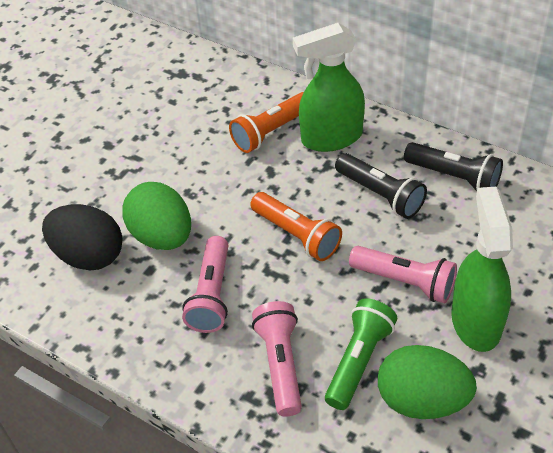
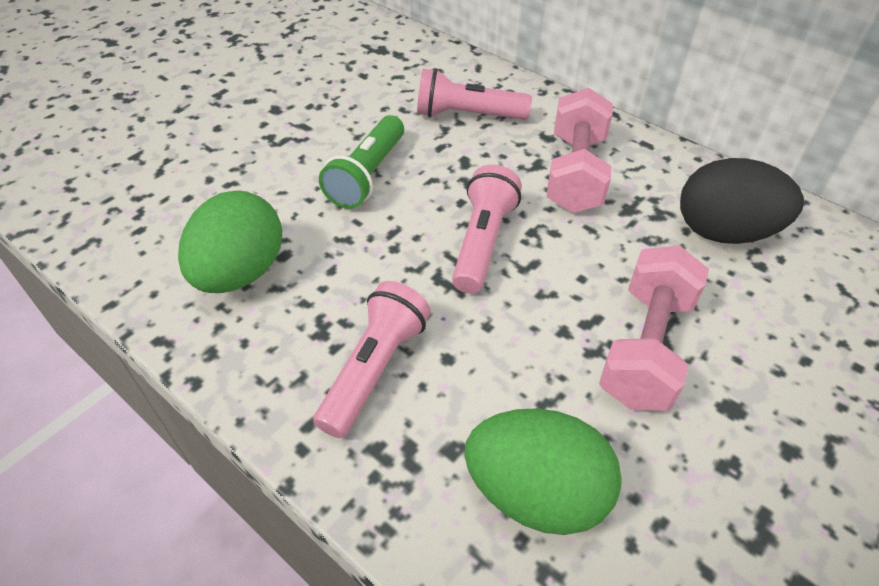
black flashlight: 2 -> 0
green spray bottle: 2 -> 0
orange flashlight: 2 -> 0
pink dumbbell: 0 -> 2

